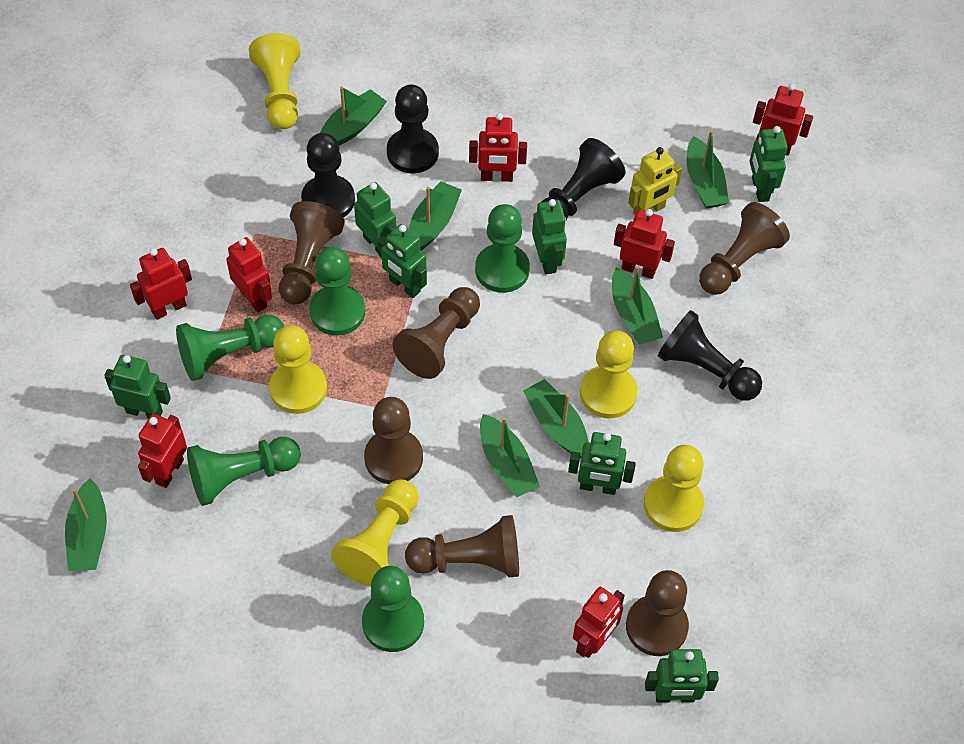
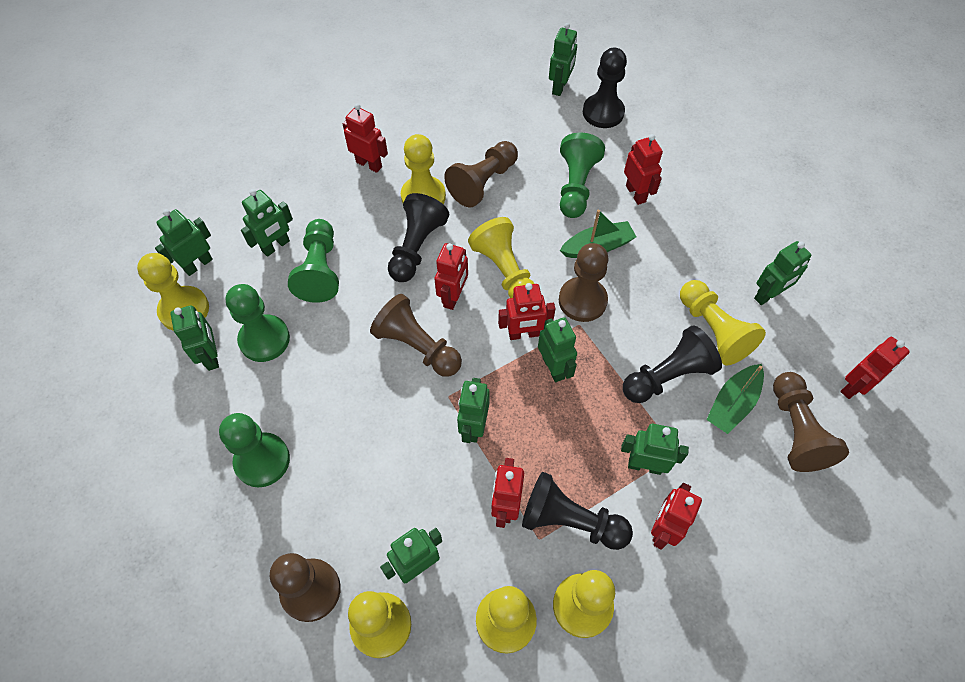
brown pawn: 6 -> 5
green boat: 7 -> 2
green pawn: 5 -> 4
green robot: 7 -> 9
yellow pawn: 5 -> 7
yellow robot: 1 -> 0

